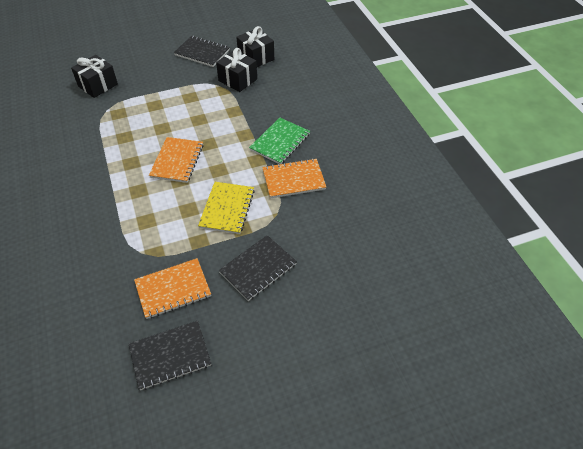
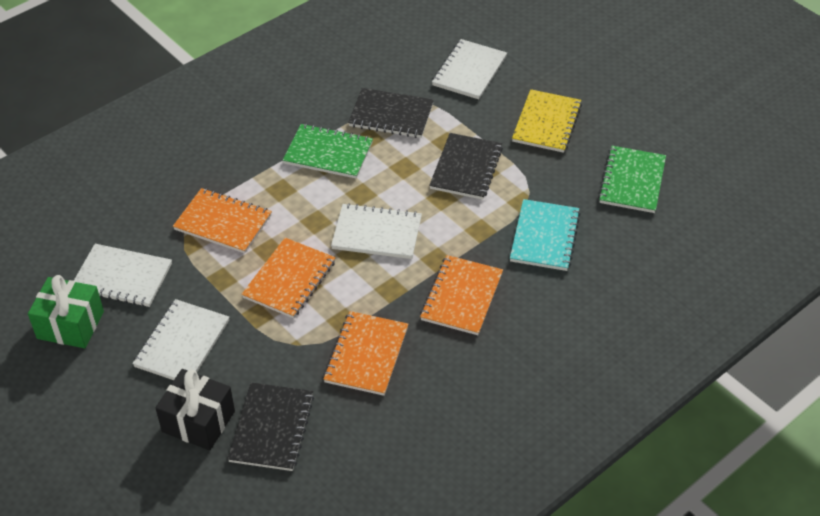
black gift: 3 -> 1
green gift: 0 -> 1
green notebook: 1 -> 2
orange notebook: 3 -> 4
turquoise notebook: 0 -> 1
white notebook: 0 -> 4

